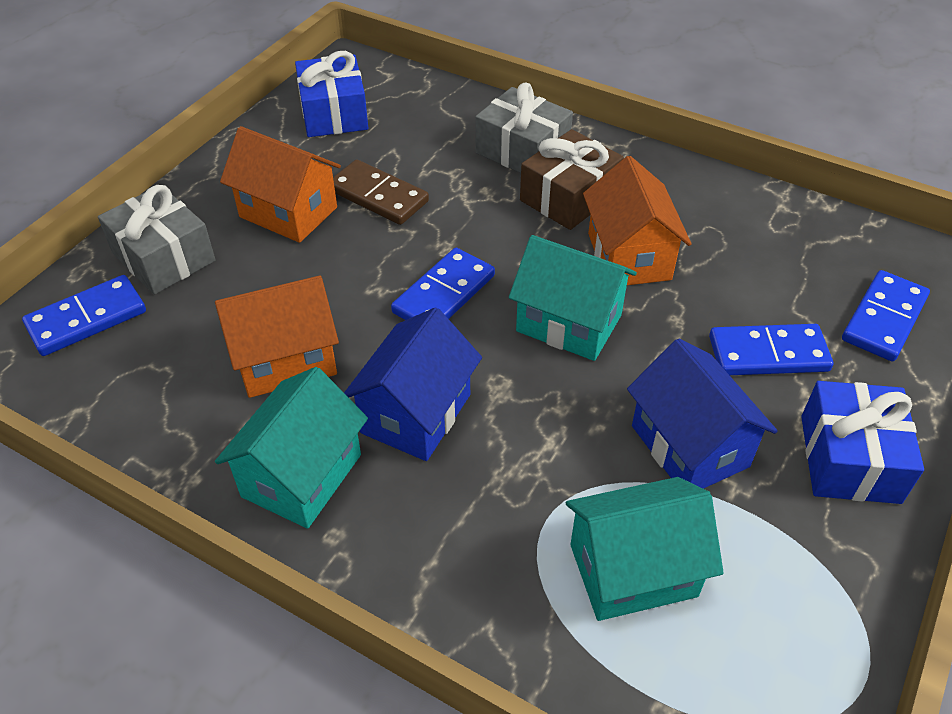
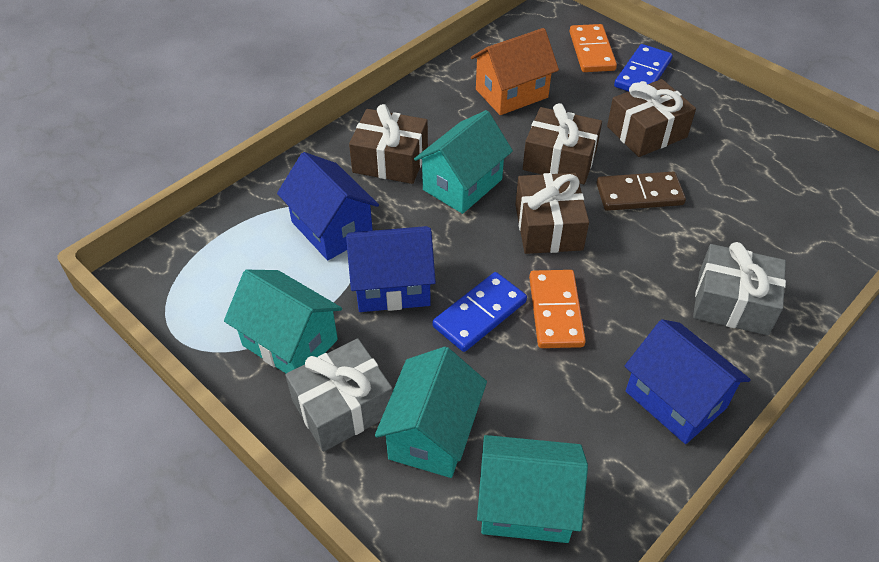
blue domino: 4 -> 2
blue gift: 2 -> 0
blue house: 2 -> 3
brown gift: 1 -> 4
orange domino: 0 -> 2
orange house: 3 -> 1
turquoise house: 3 -> 4

